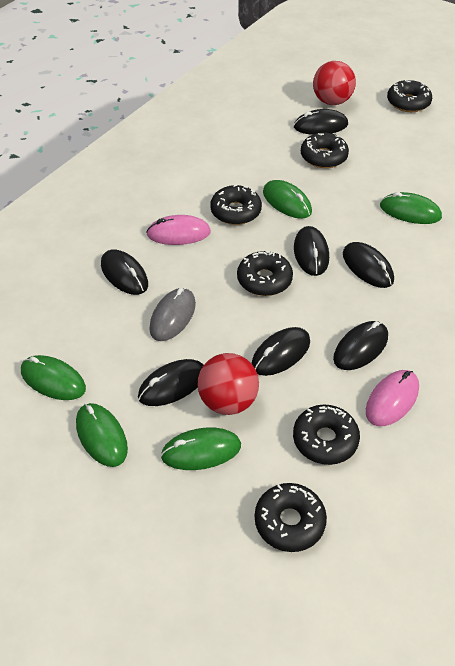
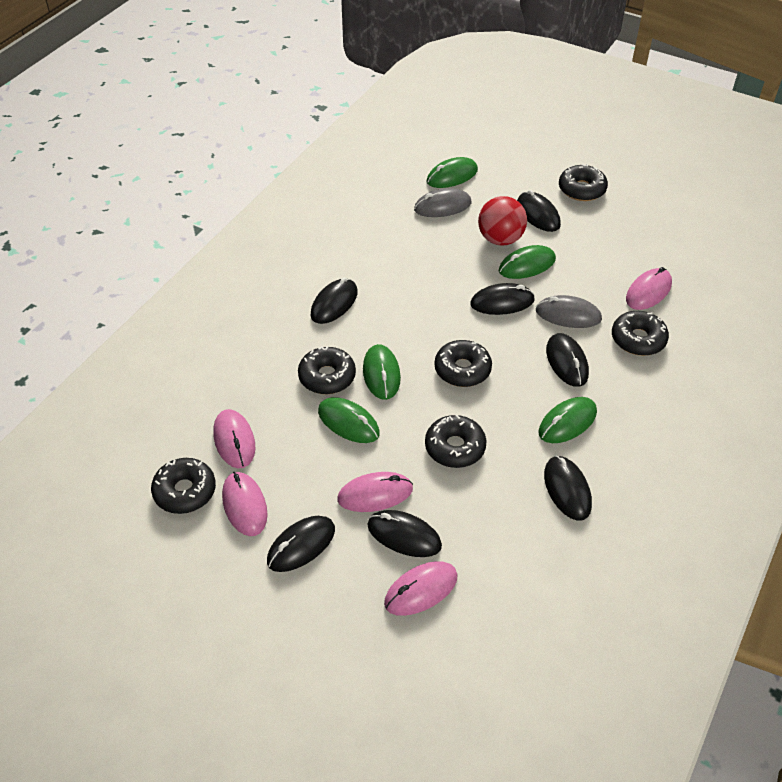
grey mouse: 1 -> 2
pink mouse: 2 -> 5
red ball: 2 -> 1

